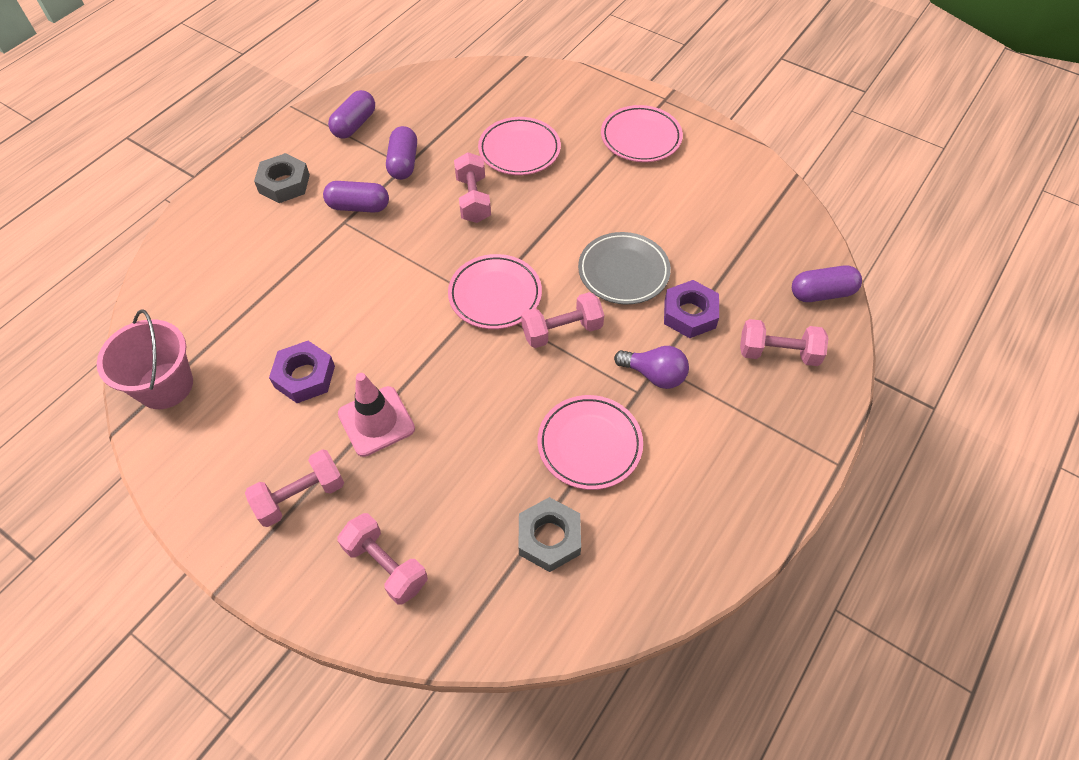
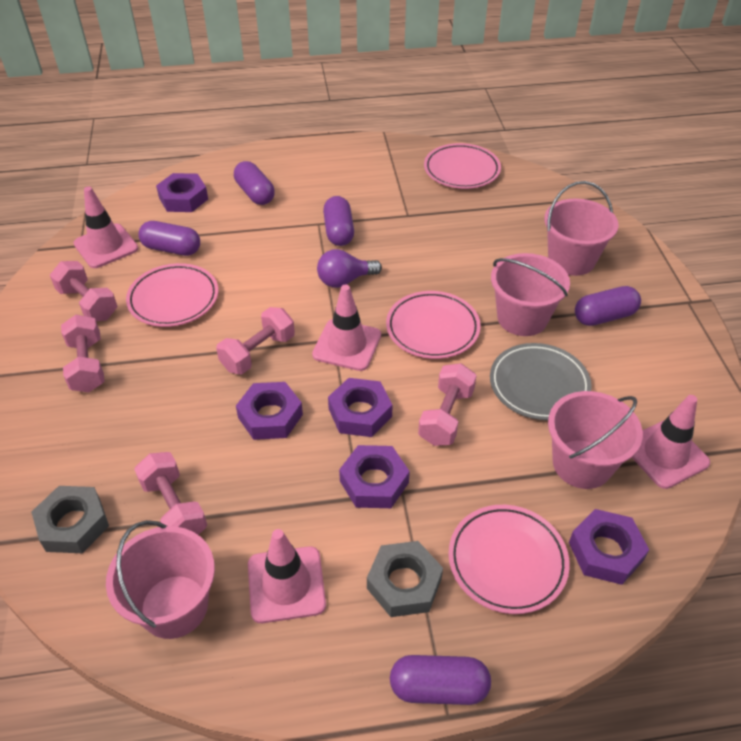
pink bucket: 1 -> 4
pink traffic cone: 1 -> 4
purple capsule: 4 -> 5
purple nut: 2 -> 5

